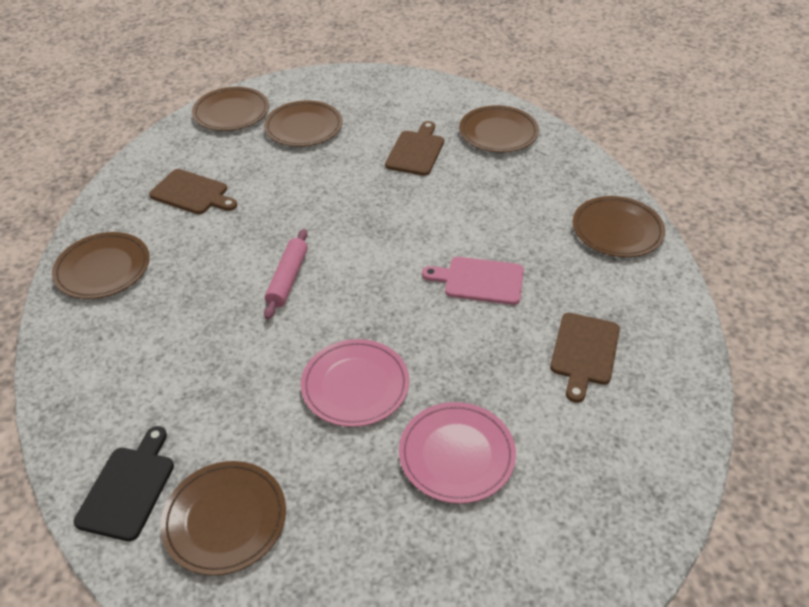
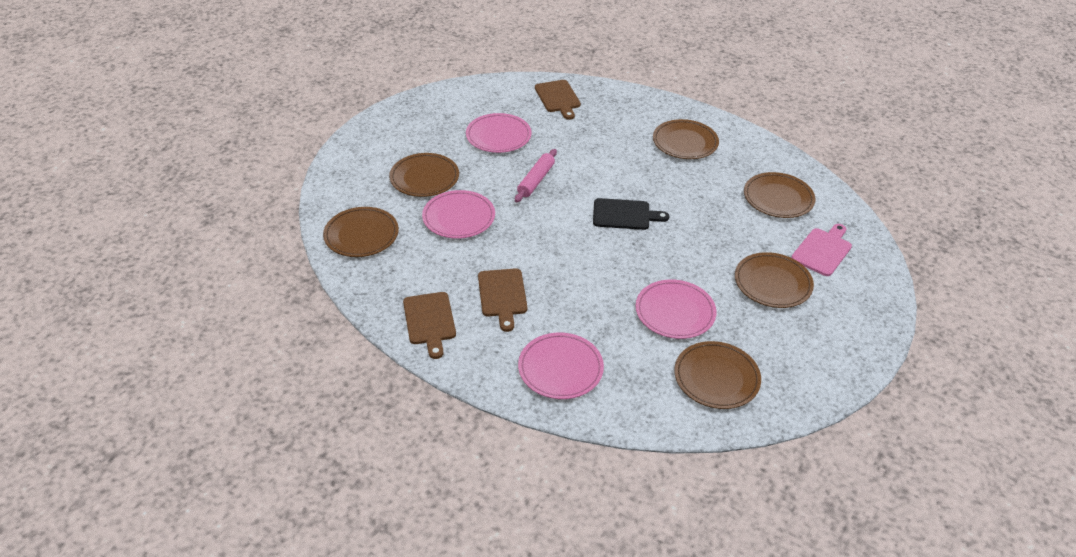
pink plate: 2 -> 4

